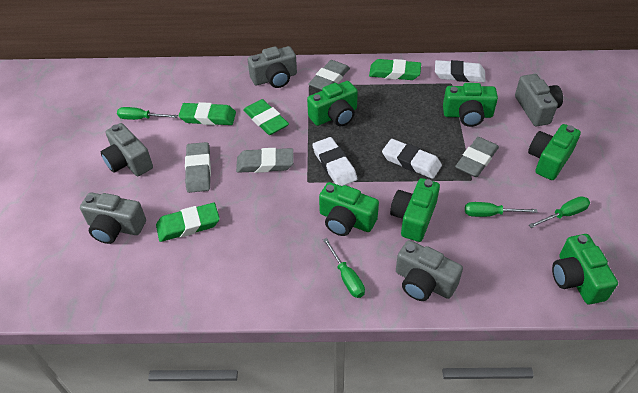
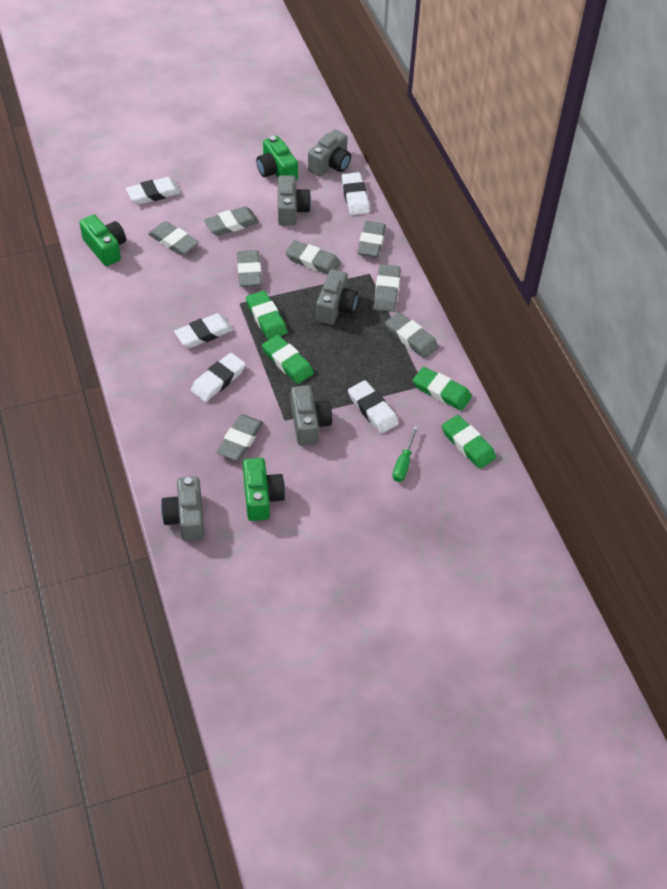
green camera: 6 -> 3
green screwdriver: 4 -> 1
grey eraser: 4 -> 8
white eraser: 3 -> 5

